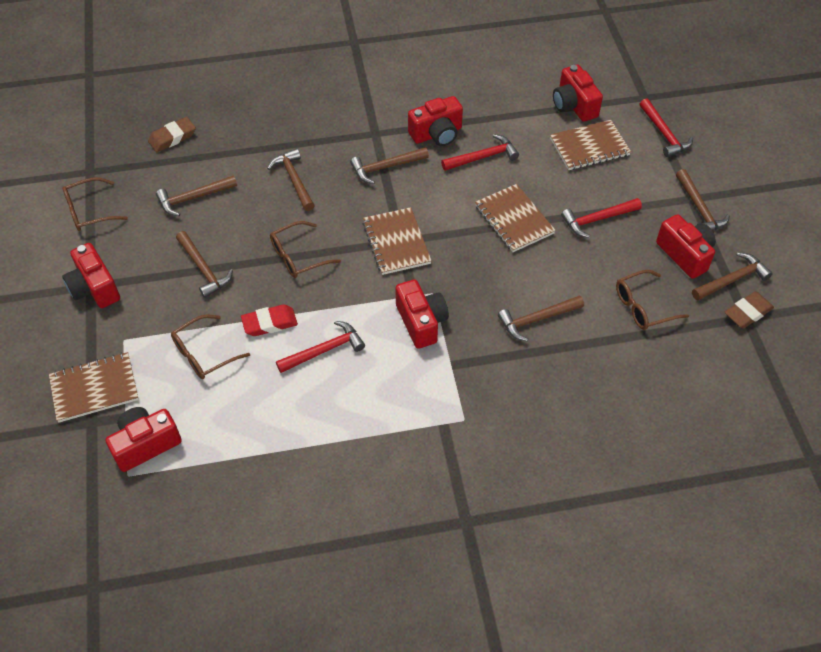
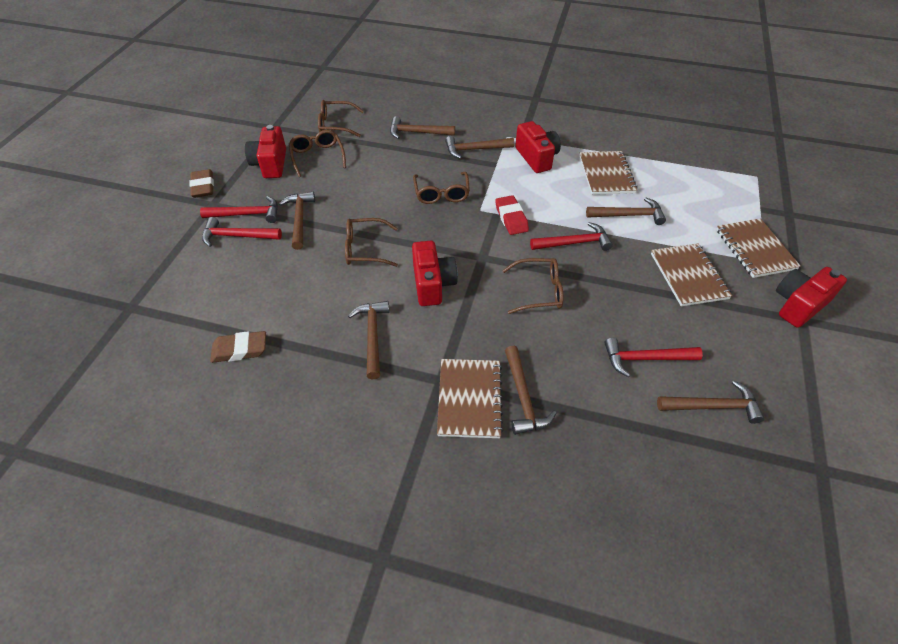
brown glasses: 4 -> 5
red camera: 6 -> 4

